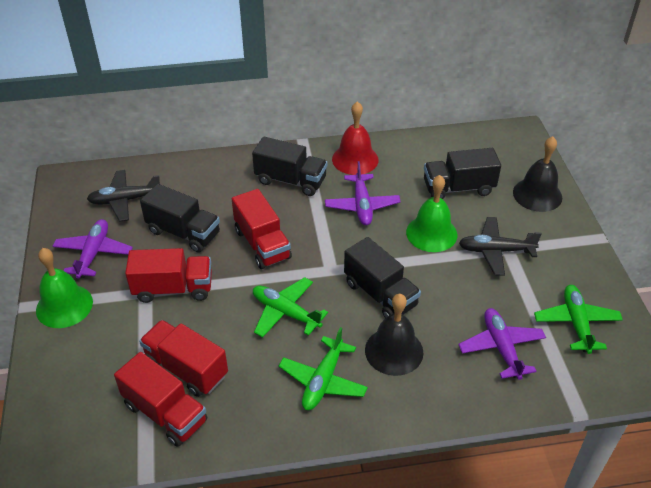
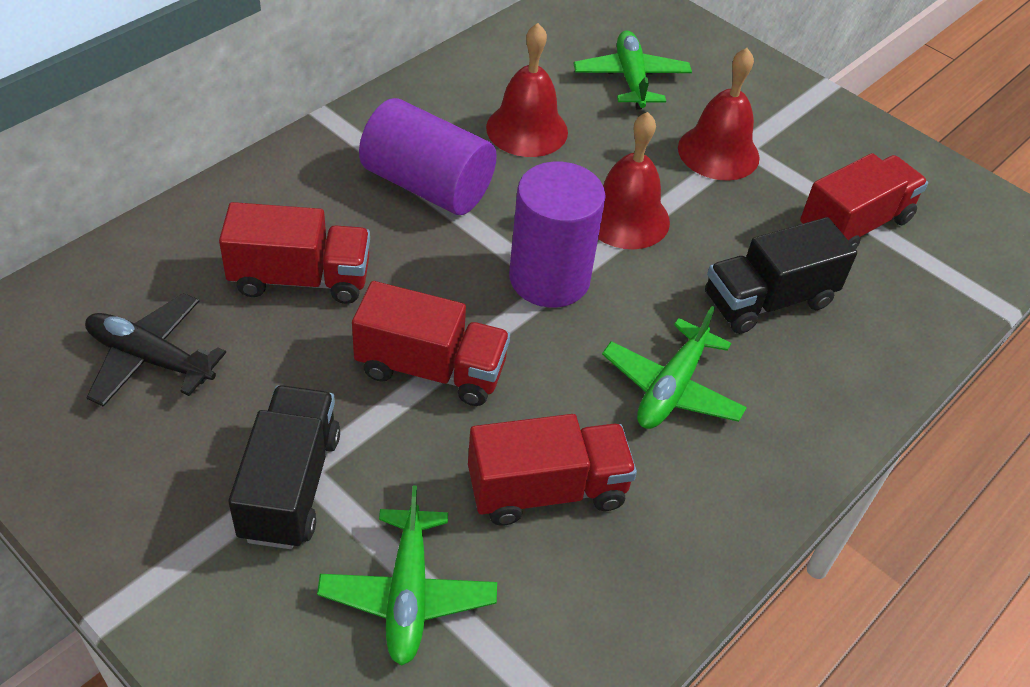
black bell: 2 -> 0
black plane: 2 -> 1
black truck: 4 -> 2
green bell: 2 -> 0
purple cylinder: 0 -> 2
purple plane: 3 -> 0
red bell: 1 -> 3

